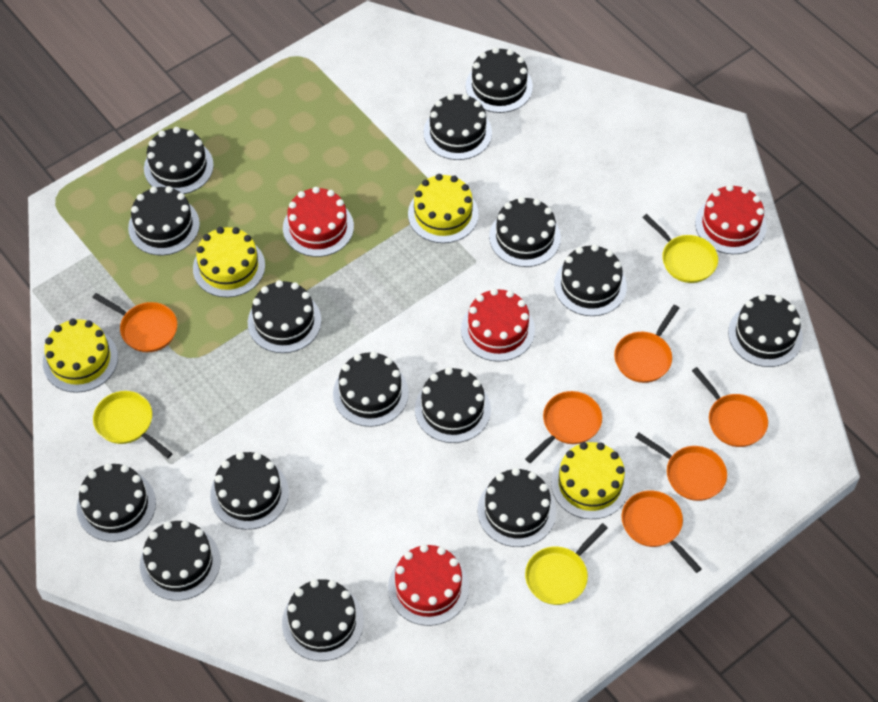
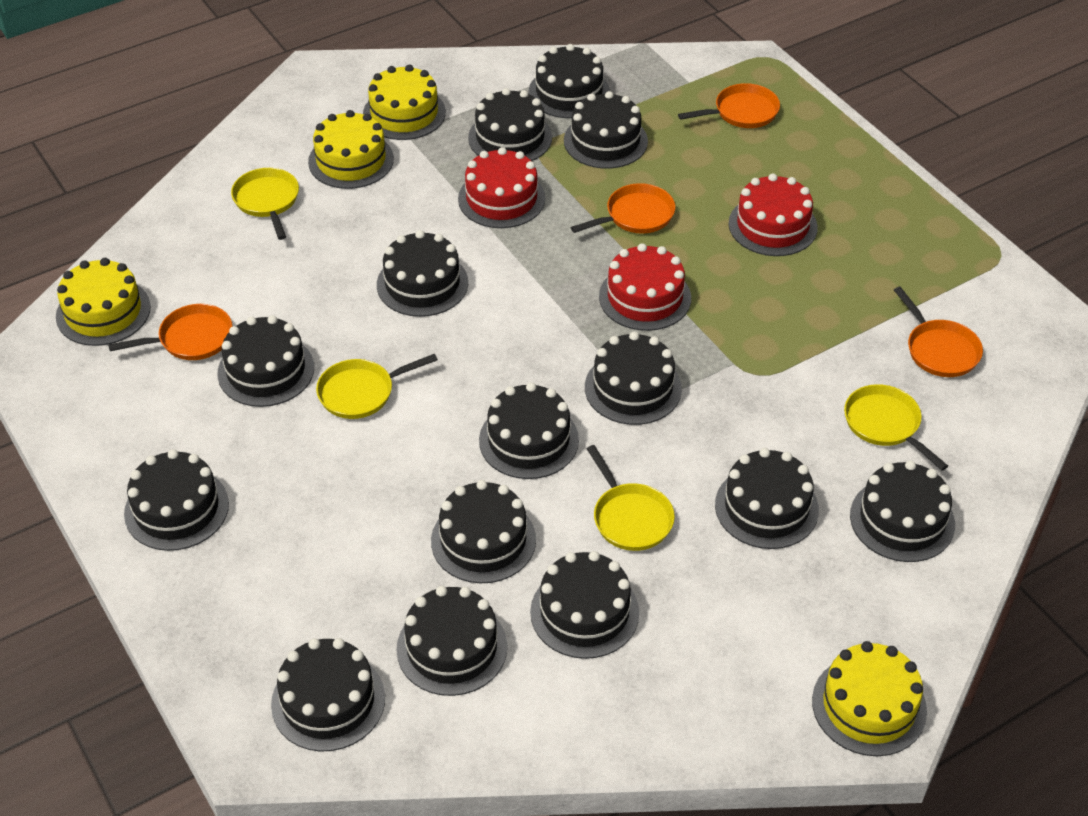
black cake: 15 -> 14
orange pan: 6 -> 4
red cake: 4 -> 3
yellow pan: 3 -> 4

